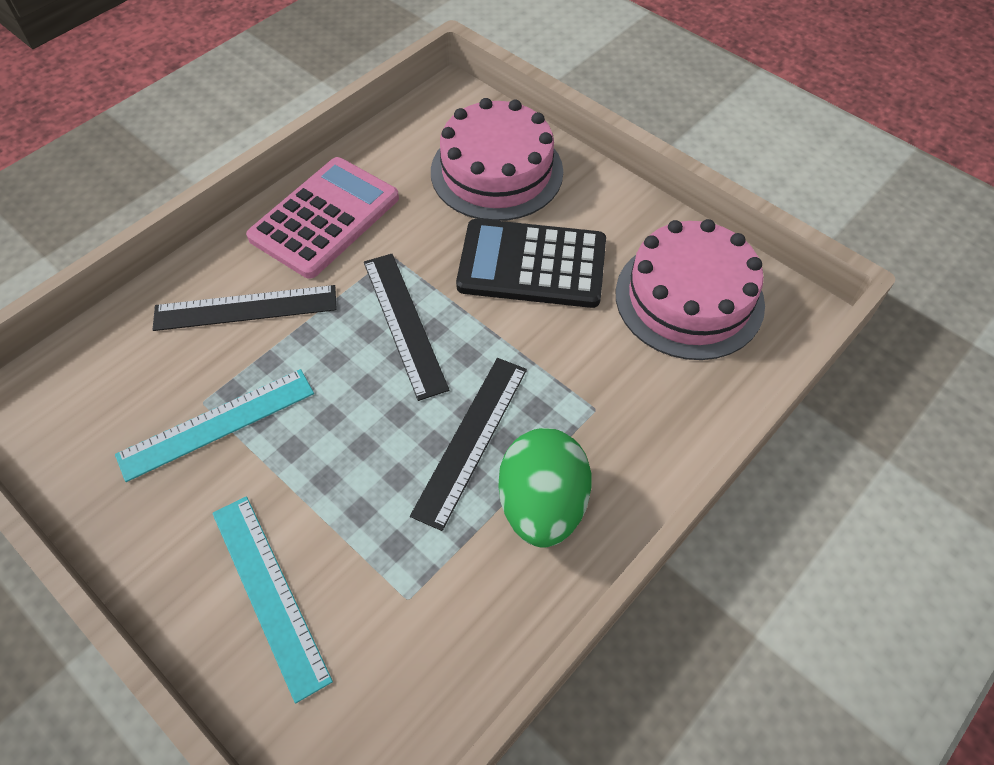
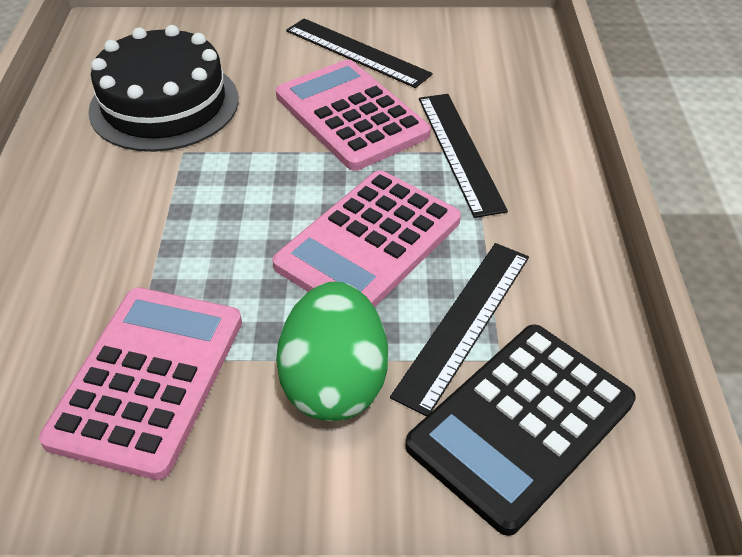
black cake: 0 -> 1
pink cake: 2 -> 0
pink calculator: 1 -> 3
turquoise ruler: 2 -> 0

